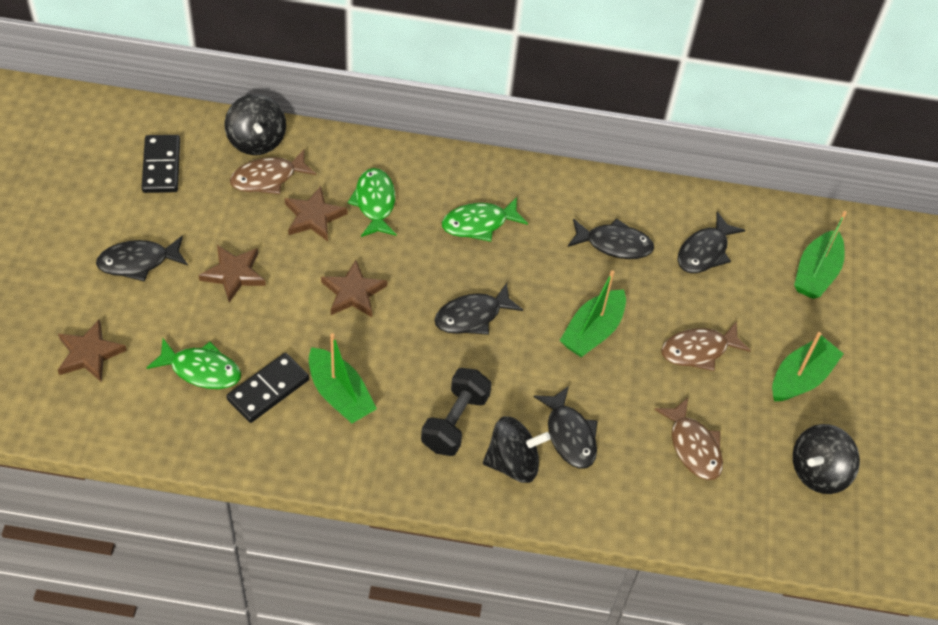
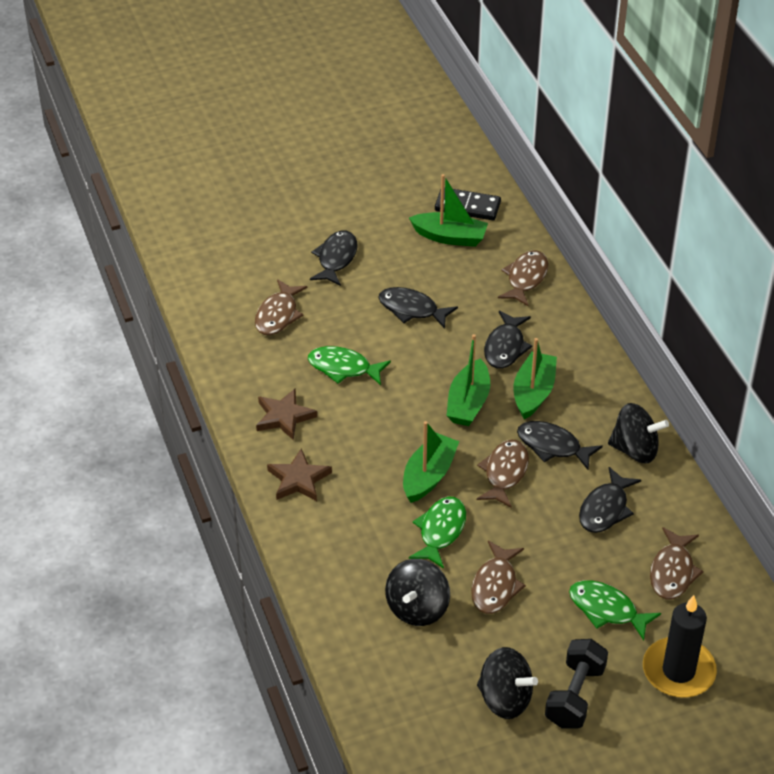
black candle: 0 -> 1
black domino: 2 -> 1
brown fish: 3 -> 5
brown star: 4 -> 2

